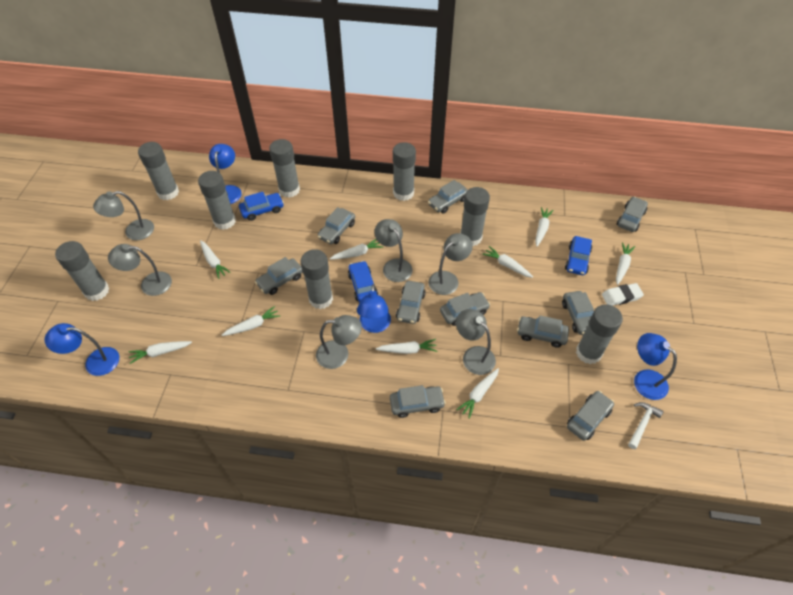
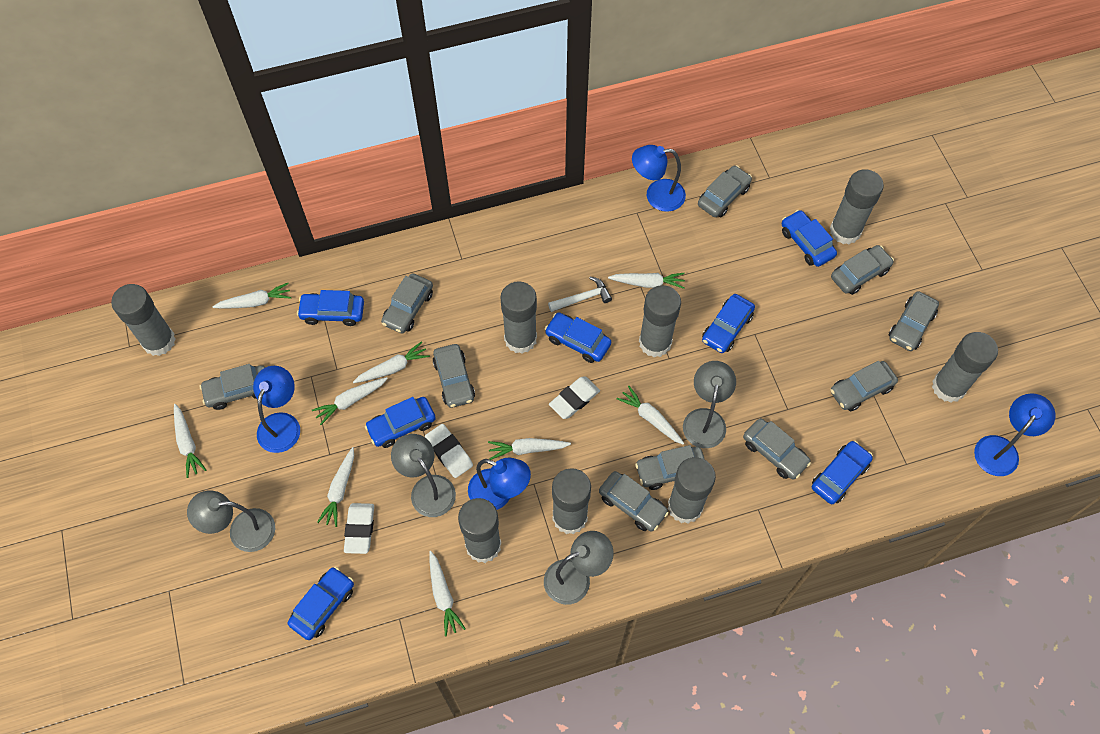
blue car: 3 -> 7
grey lamp: 6 -> 4
white eraser: 1 -> 3

